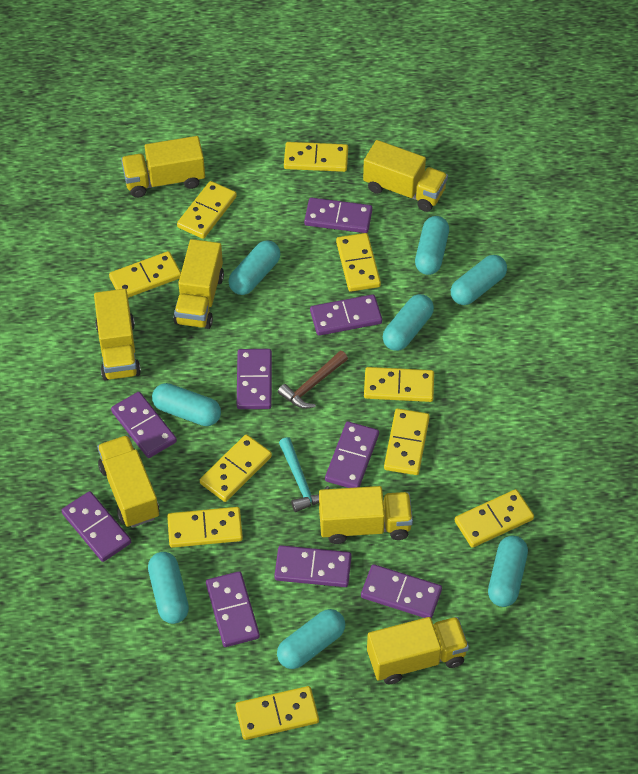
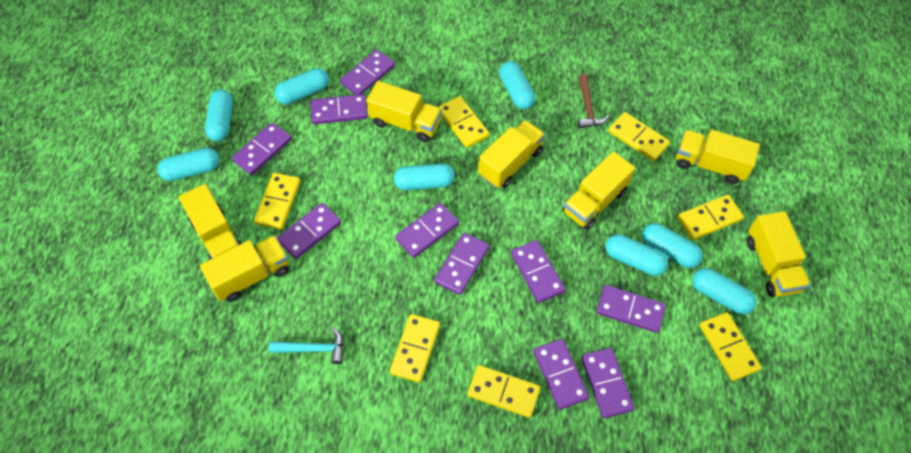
purple domino: 9 -> 10
yellow domino: 10 -> 7

